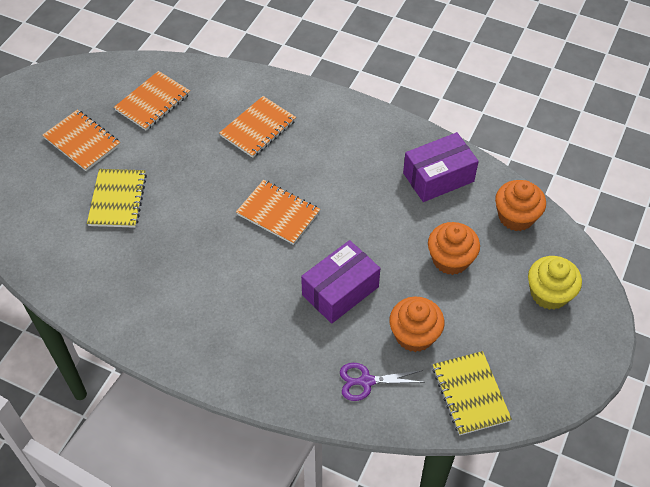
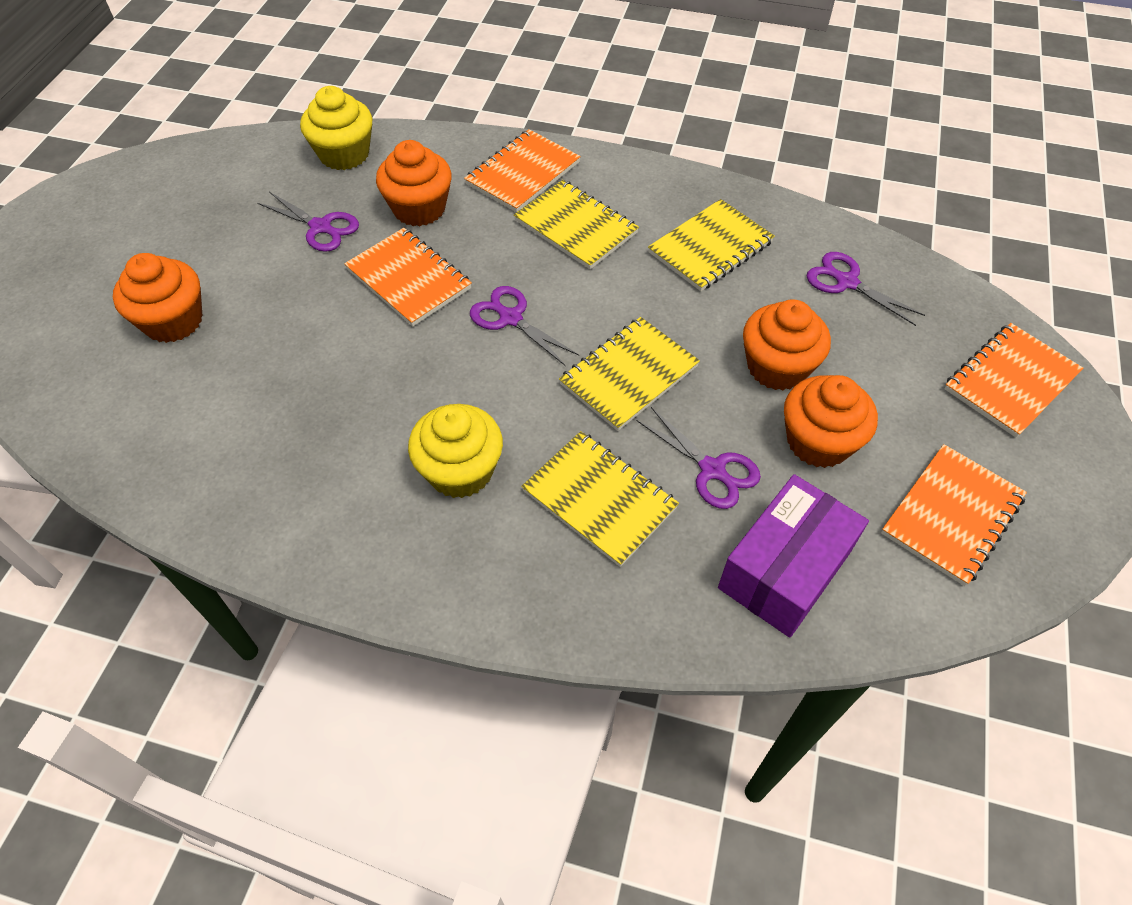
orange cupcake: 3 -> 4
purple box: 2 -> 1
purple scissors: 1 -> 4
yellow cupcake: 1 -> 2
yellow notebook: 2 -> 4

